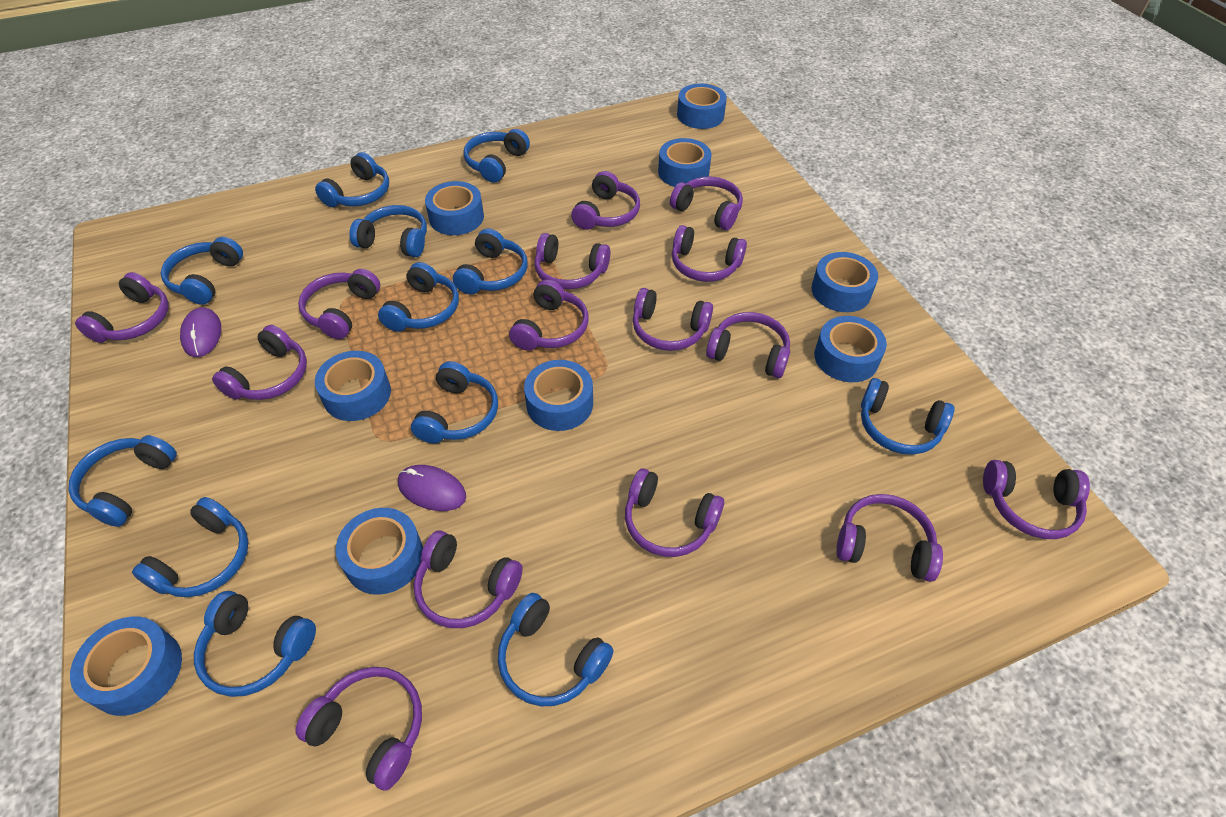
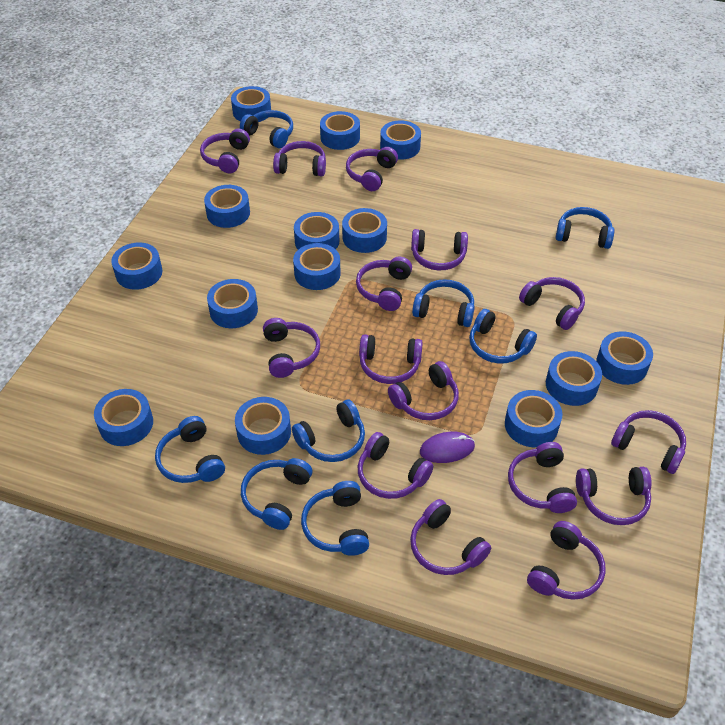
blue headphones: 12 -> 8
blue tape: 9 -> 14
purple mouse: 2 -> 1

